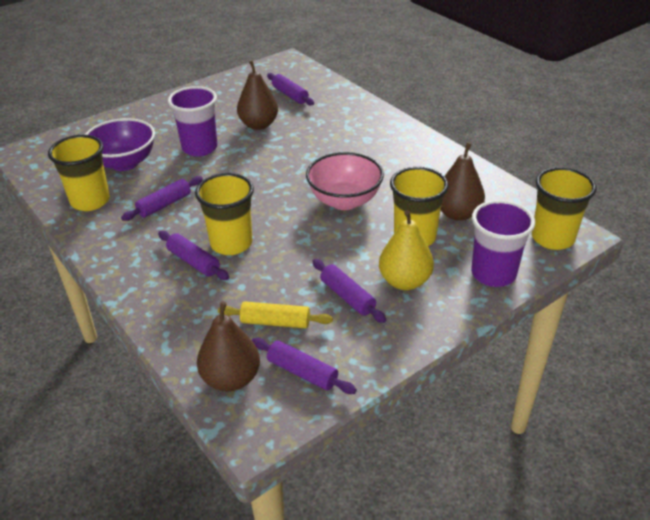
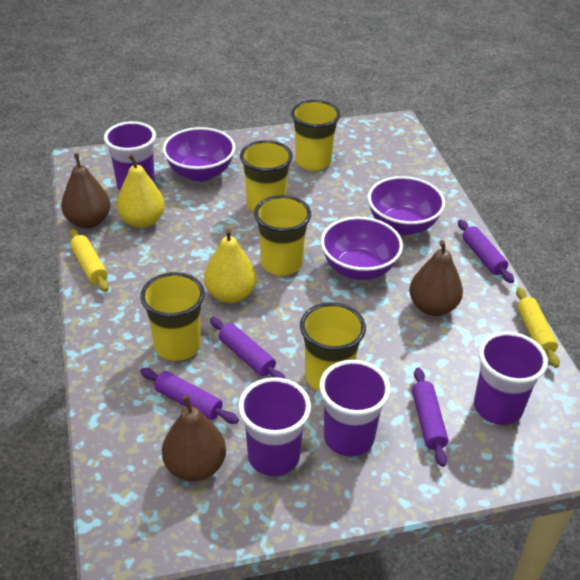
pink bowl: 1 -> 0
purple bowl: 1 -> 3
purple cup: 2 -> 4
purple rolling pin: 5 -> 4
yellow cup: 4 -> 5
yellow pear: 1 -> 2
yellow rolling pin: 1 -> 2

